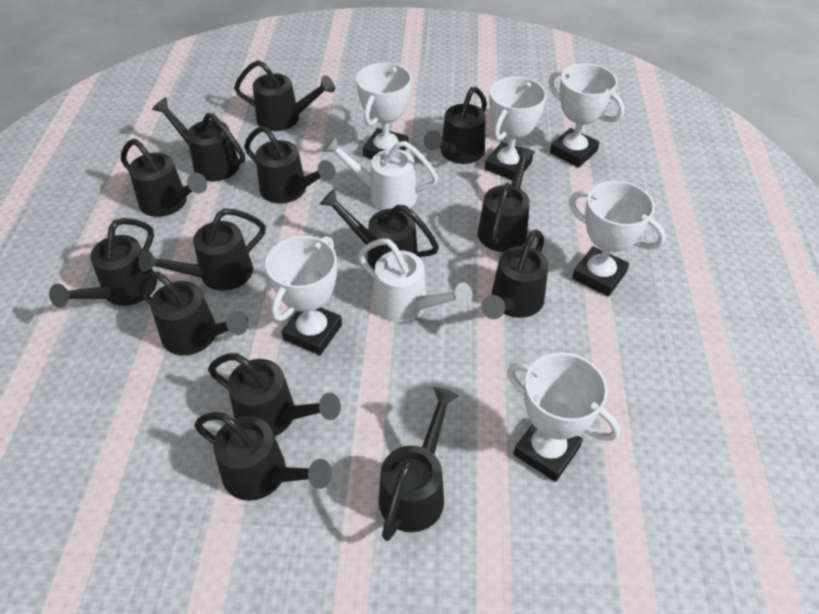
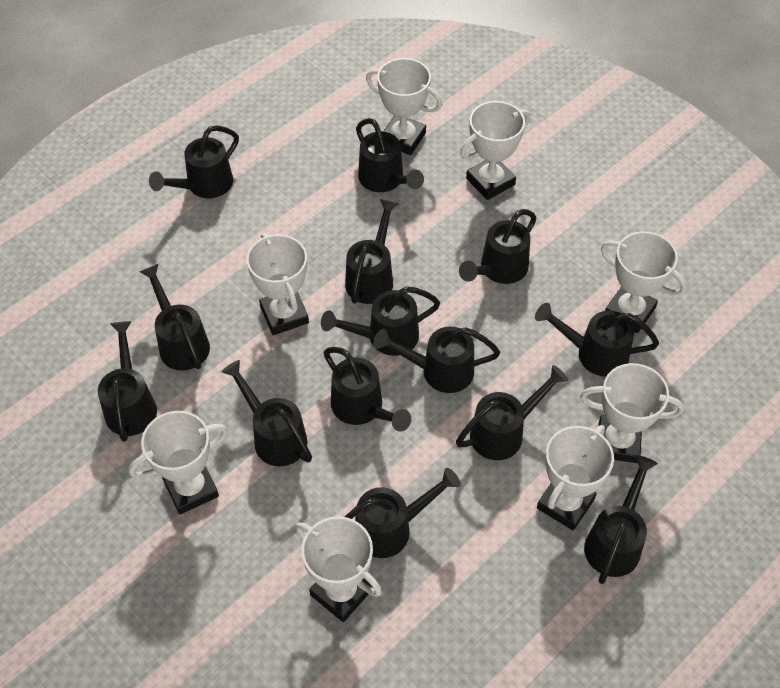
white trophy: 6 -> 8
white watering can: 2 -> 0

